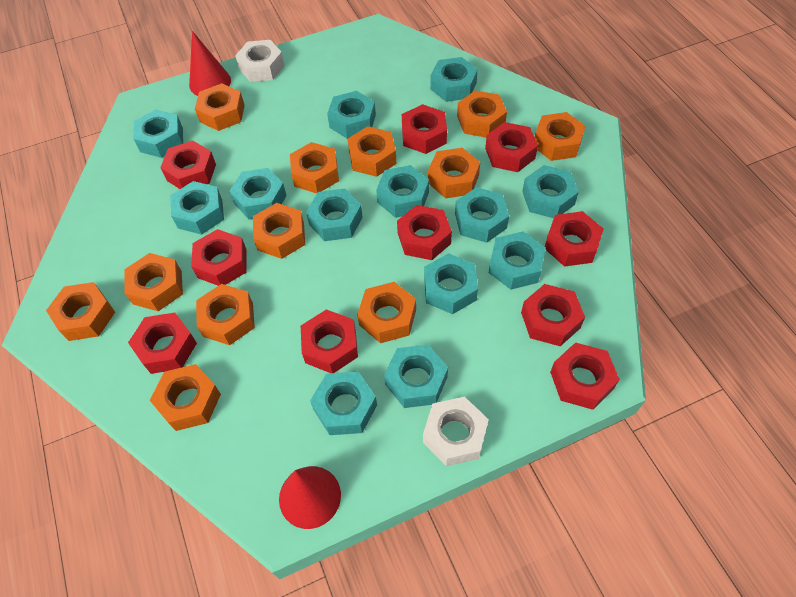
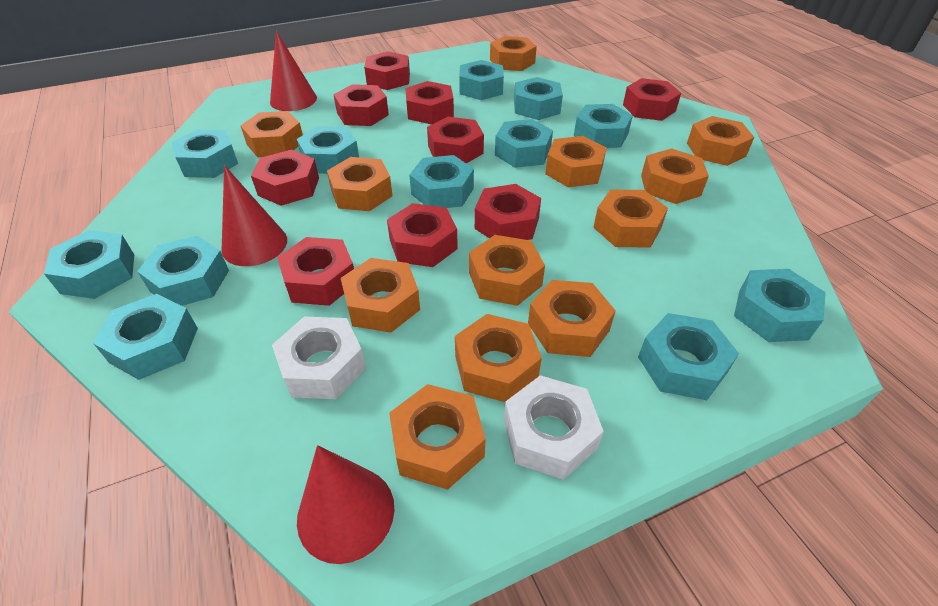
red cone: 2 -> 3
red nut: 10 -> 9
turquoise nut: 13 -> 12

